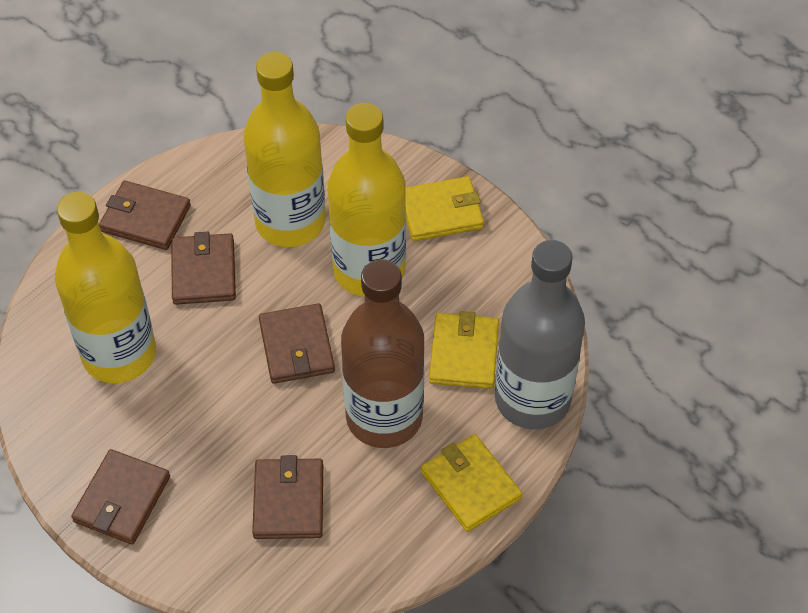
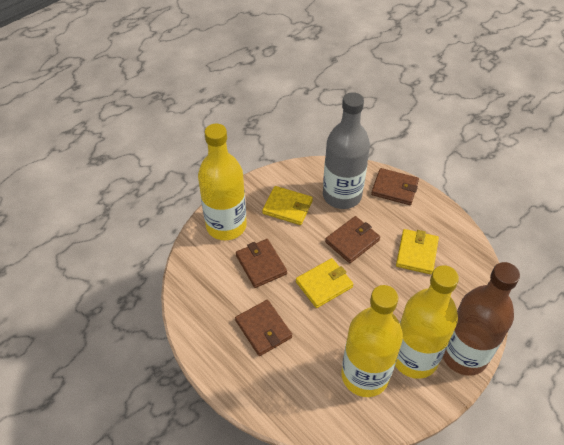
brown wallet: 5 -> 4

